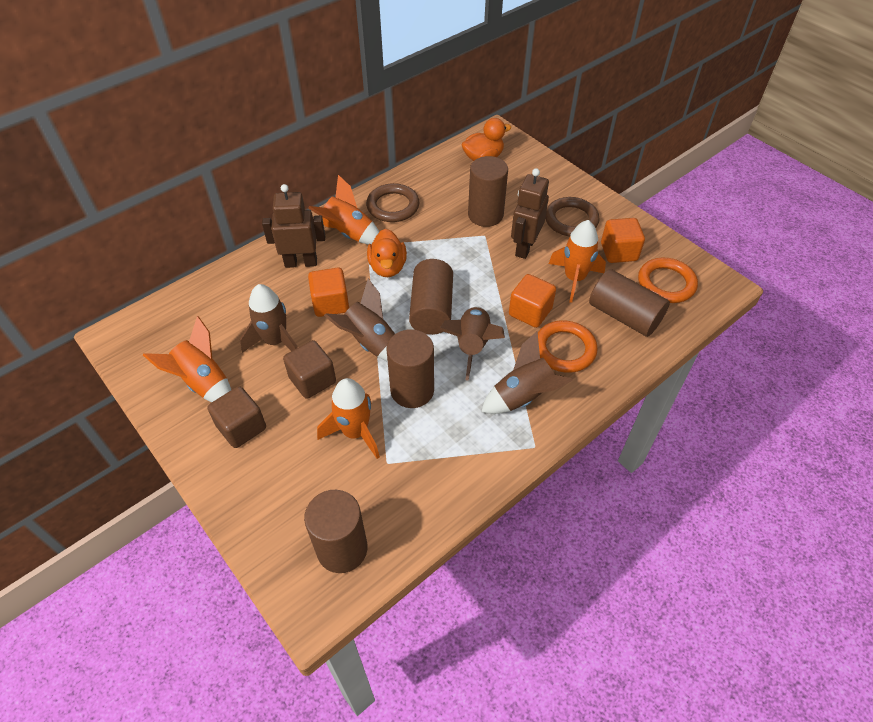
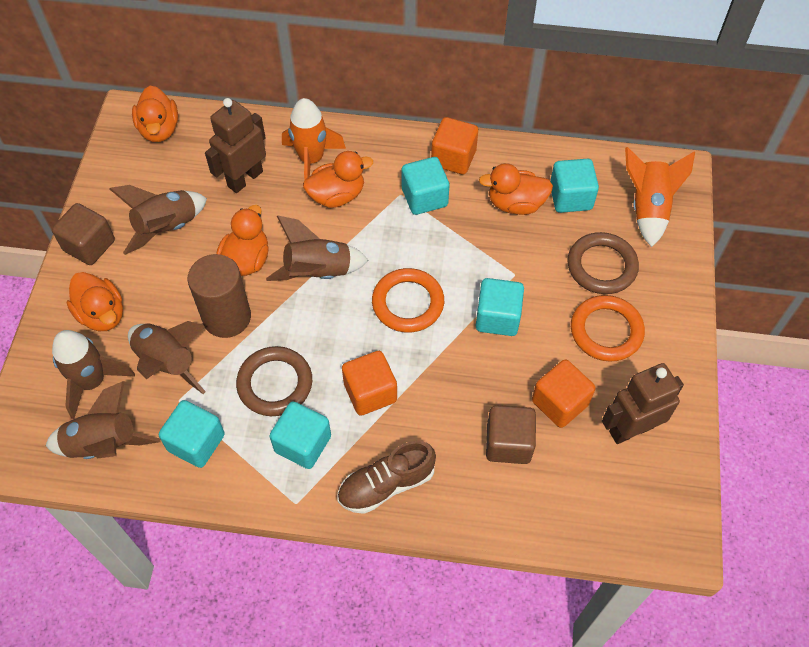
brown cylinder: 5 -> 1
brown rocket: 4 -> 5
brown shoe: 0 -> 1
orange duck: 2 -> 5
orange rocket: 4 -> 2
turquoise cube: 0 -> 5

